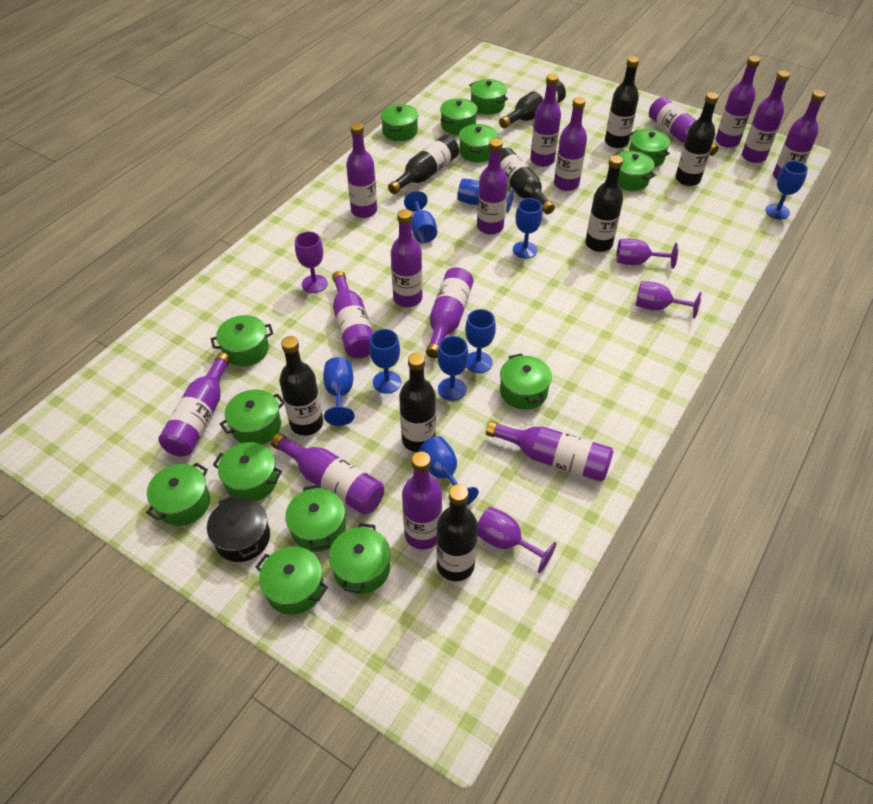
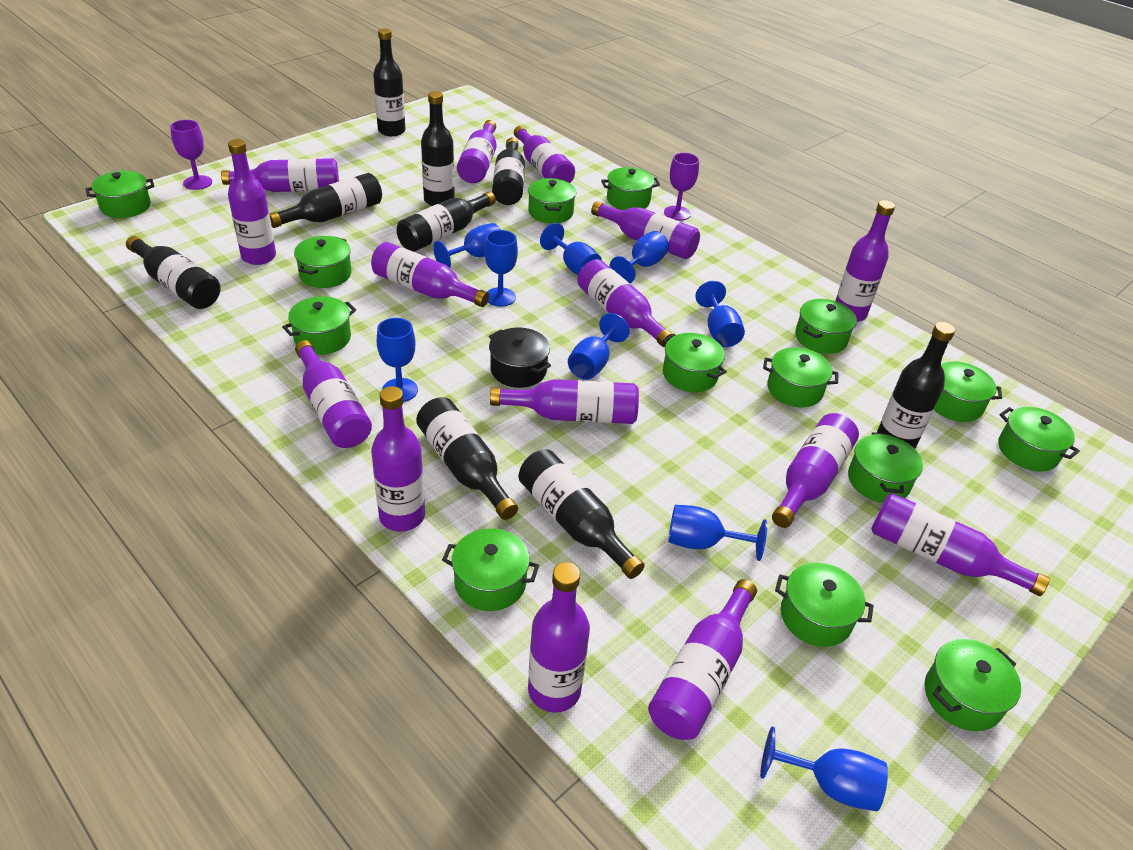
purple goblet: 4 -> 2

